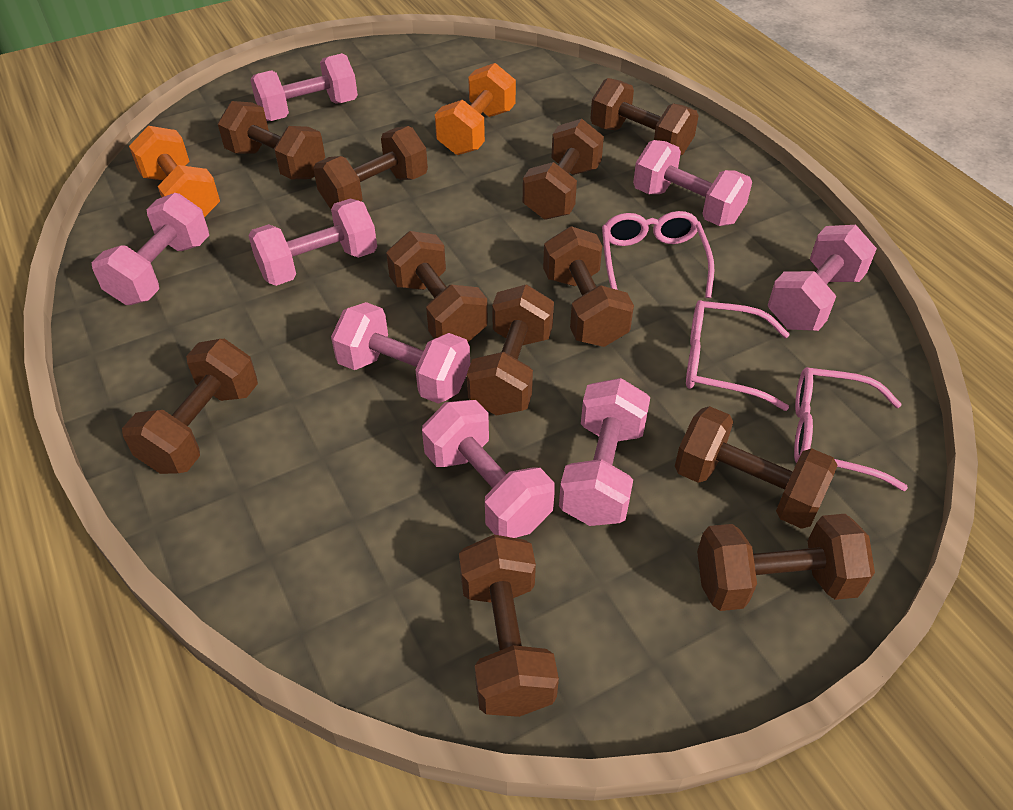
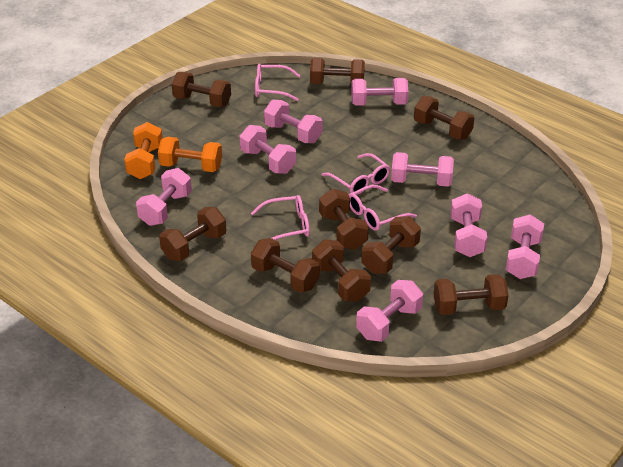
brown dumbbell: 11 -> 9
pink glasses: 3 -> 4

